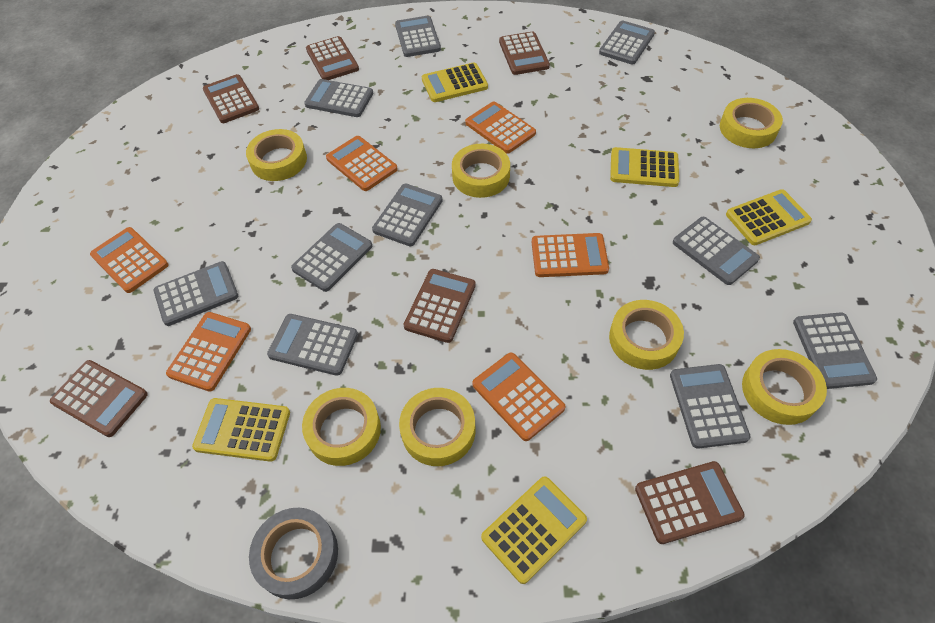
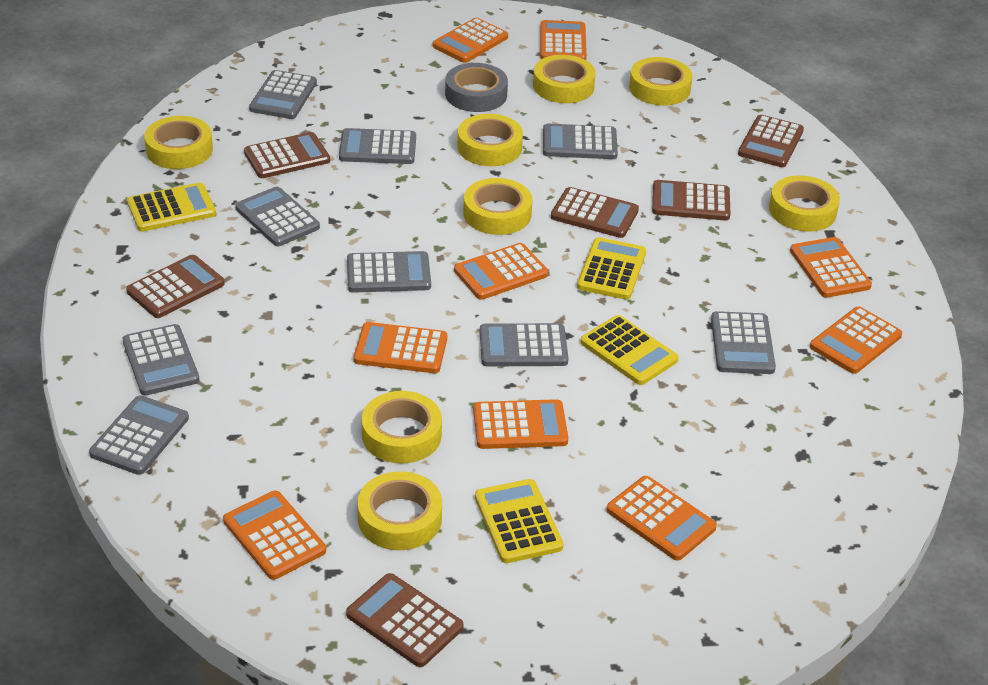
grey calculator: 10 -> 9
orange calculator: 6 -> 9
yellow calculator: 5 -> 4
yellow tape: 7 -> 8

